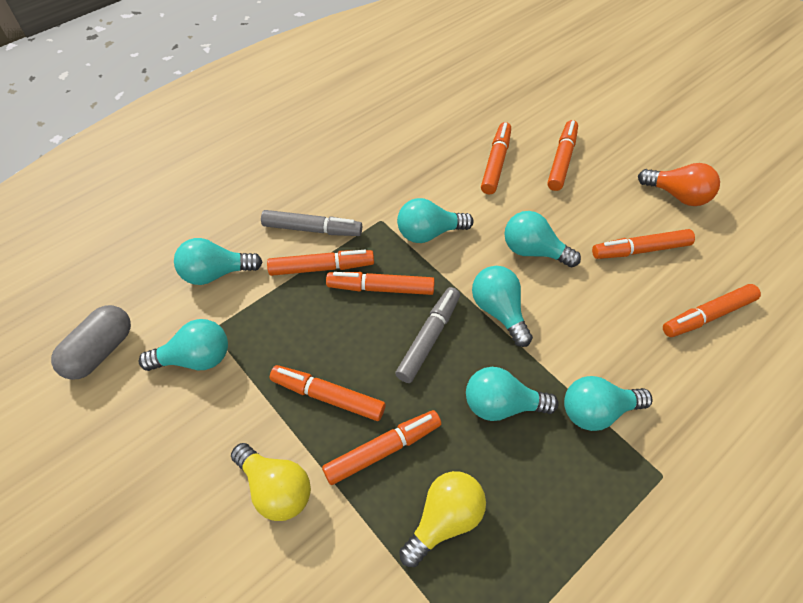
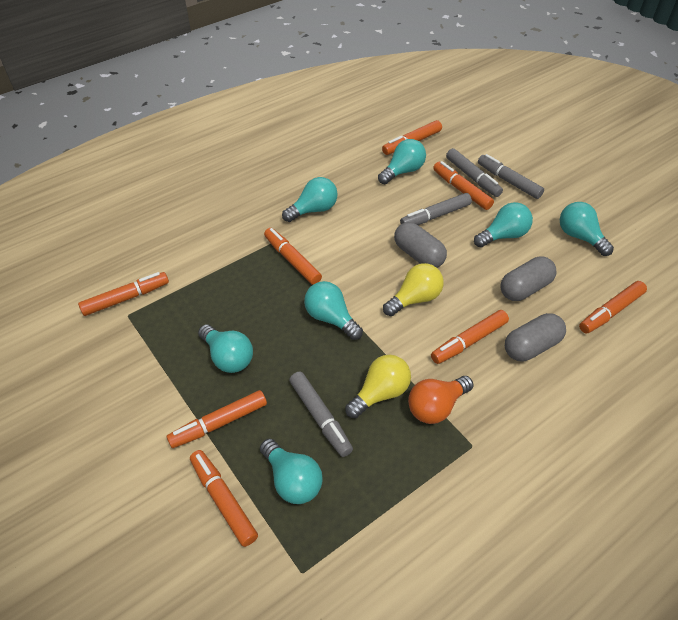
grey capsule: 1 -> 3
grey marker: 2 -> 4

